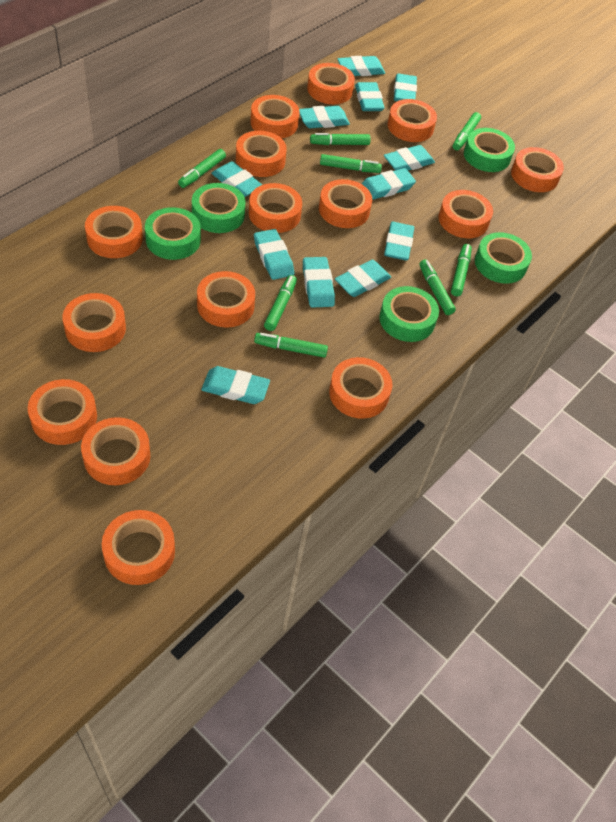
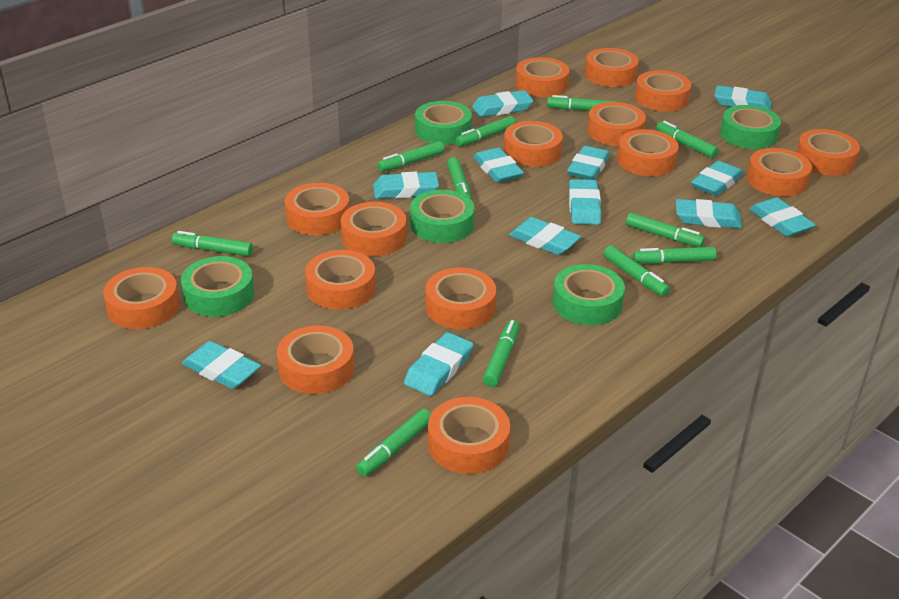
green marker: 8 -> 11

